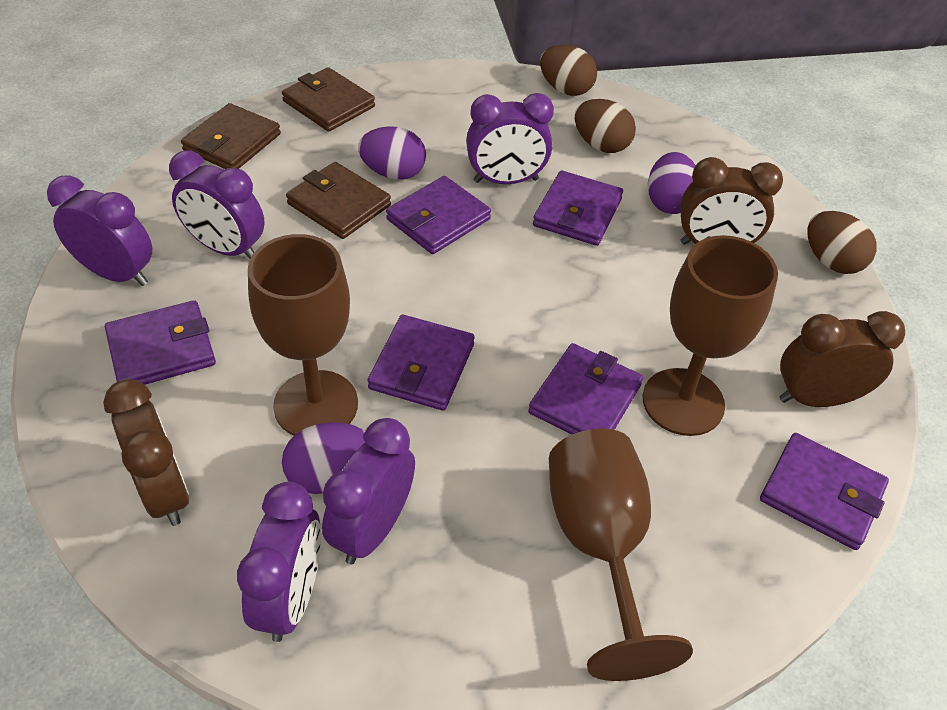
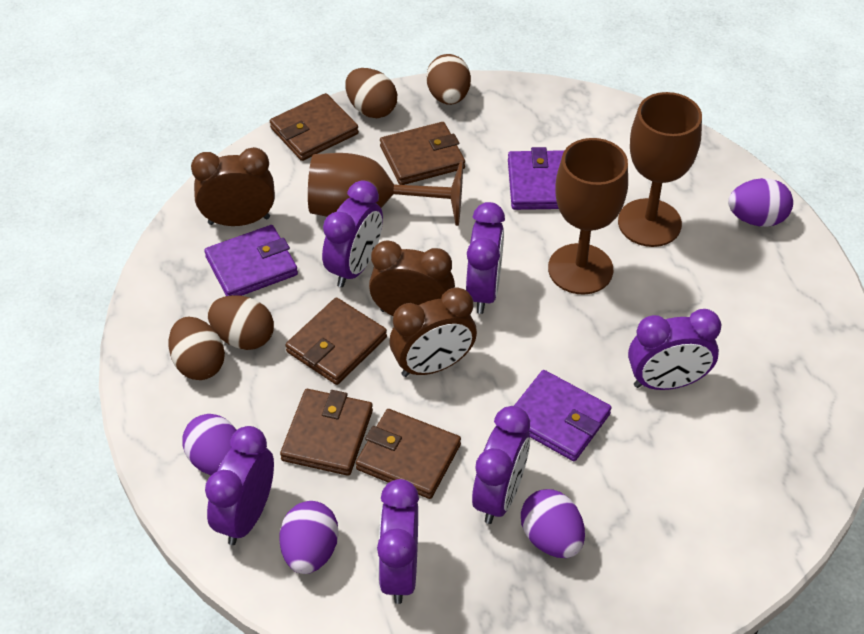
brown egg: 3 -> 4
brown wallet: 3 -> 5
purple clock: 5 -> 6
purple egg: 3 -> 4
purple wallet: 6 -> 3

